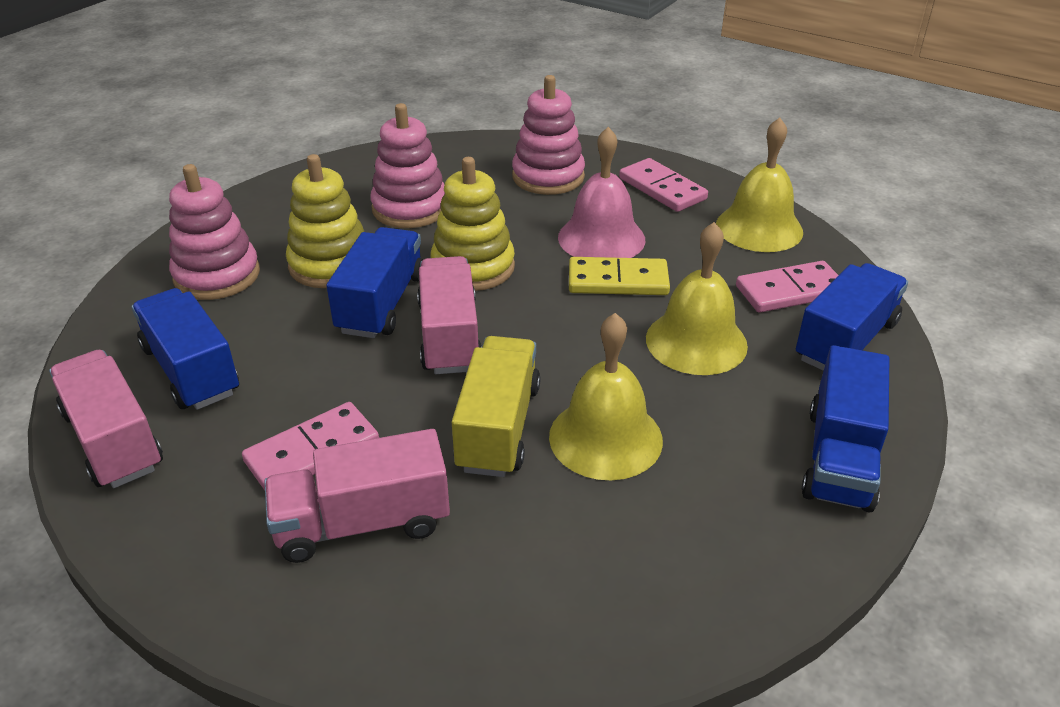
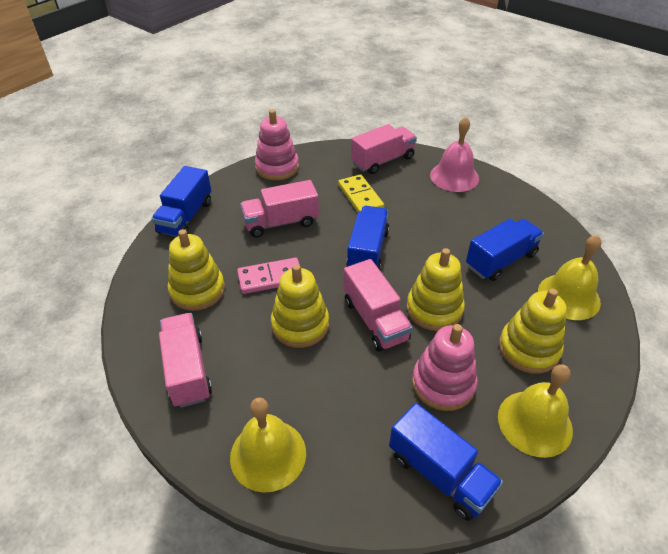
pink domino: 3 -> 1
pink stacking toy: 3 -> 2
pink truck: 3 -> 4
yellow stacking toy: 2 -> 4
yellow truck: 1 -> 0

